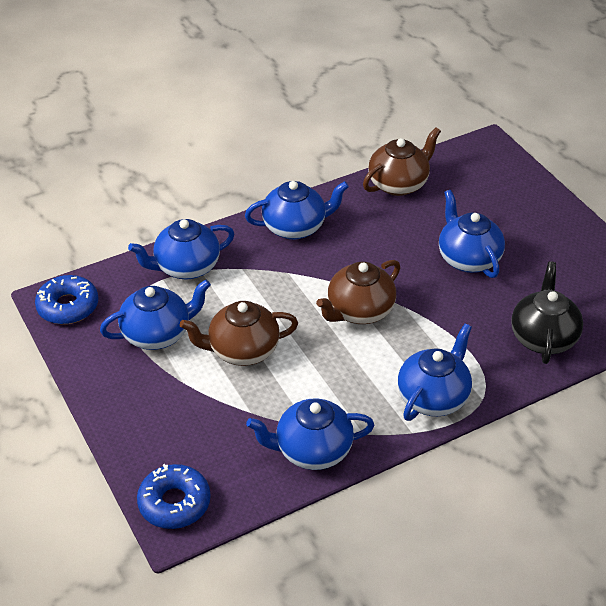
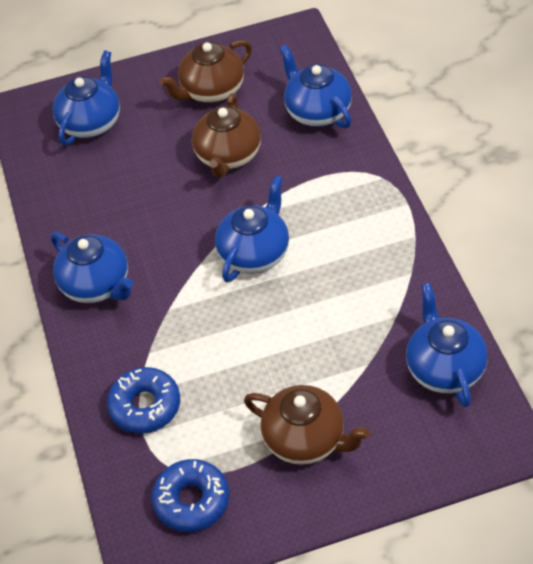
black teapot: 1 -> 0
blue teapot: 6 -> 5

